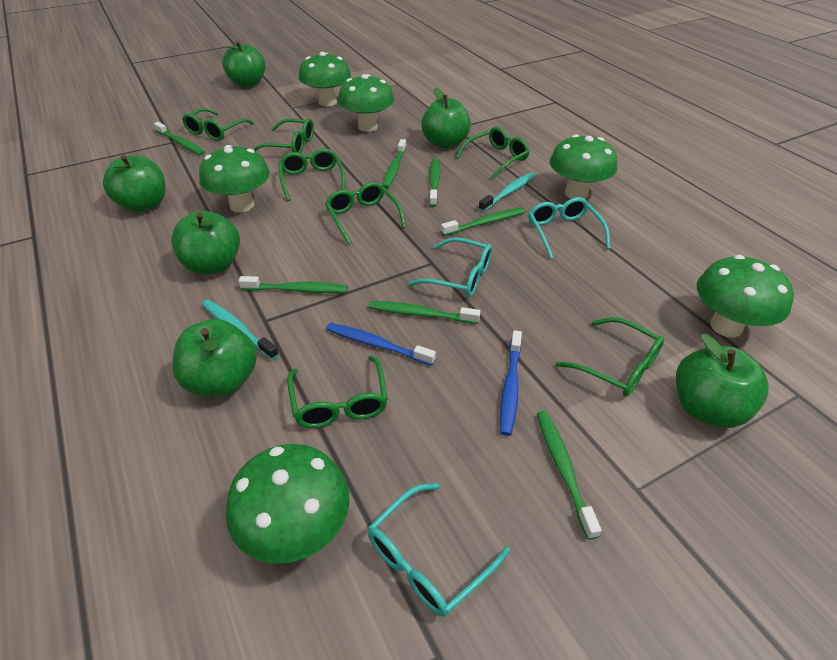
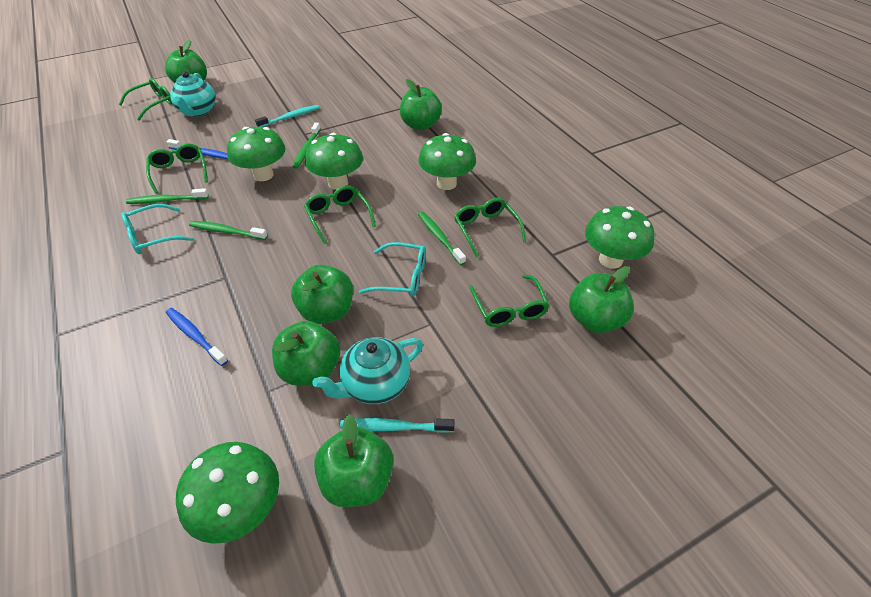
green glasses: 7 -> 5
green mushroom: 6 -> 5
green toothbrush: 7 -> 4
turquoise glasses: 3 -> 2
turquoise teapot: 0 -> 2

